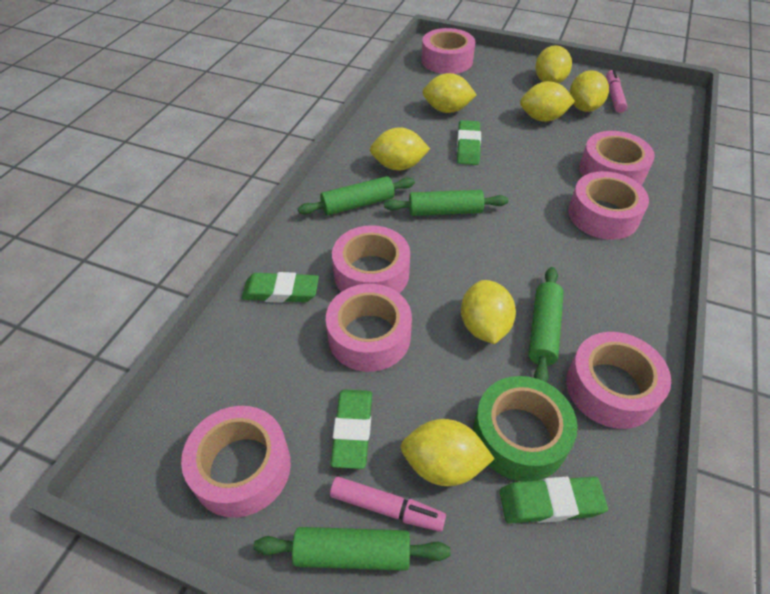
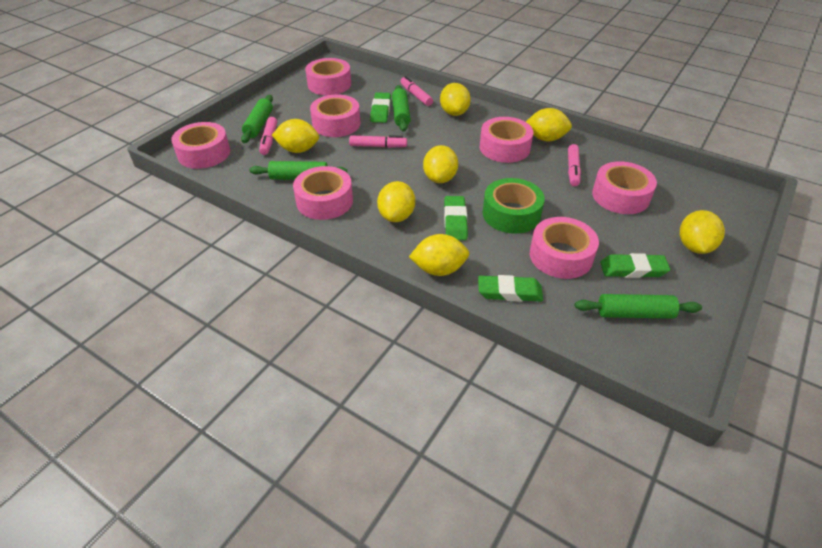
pink marker: 2 -> 4

